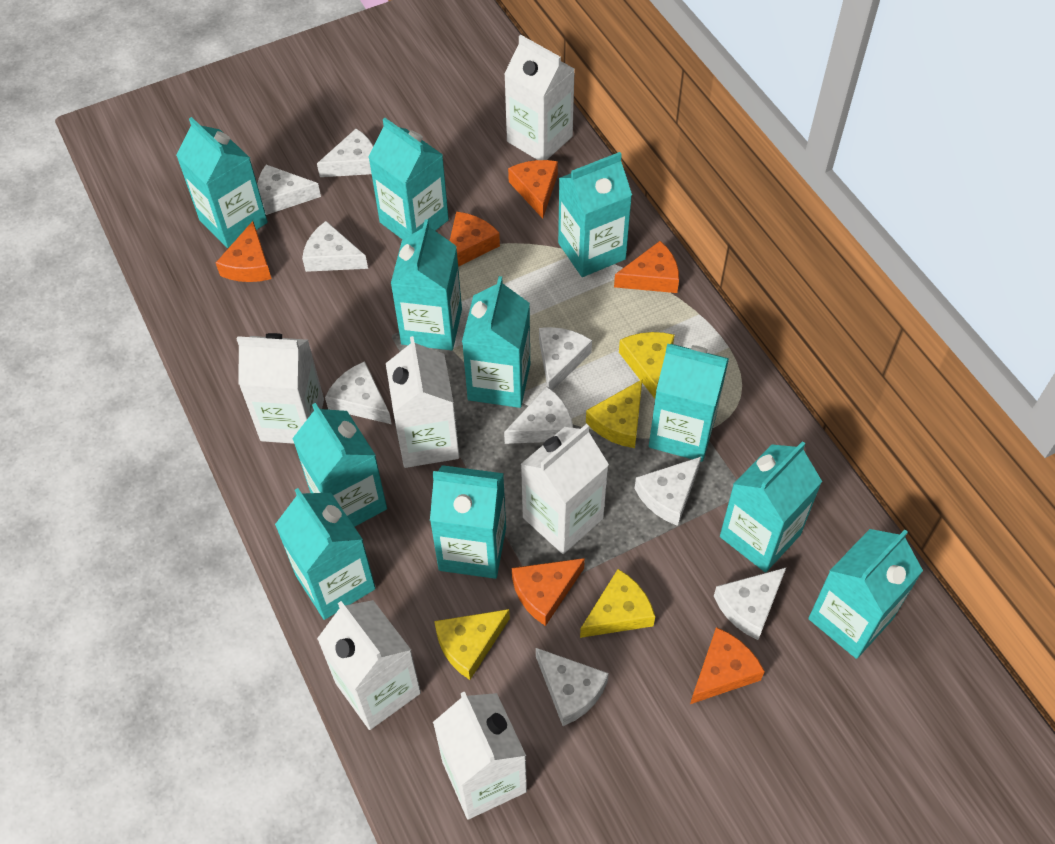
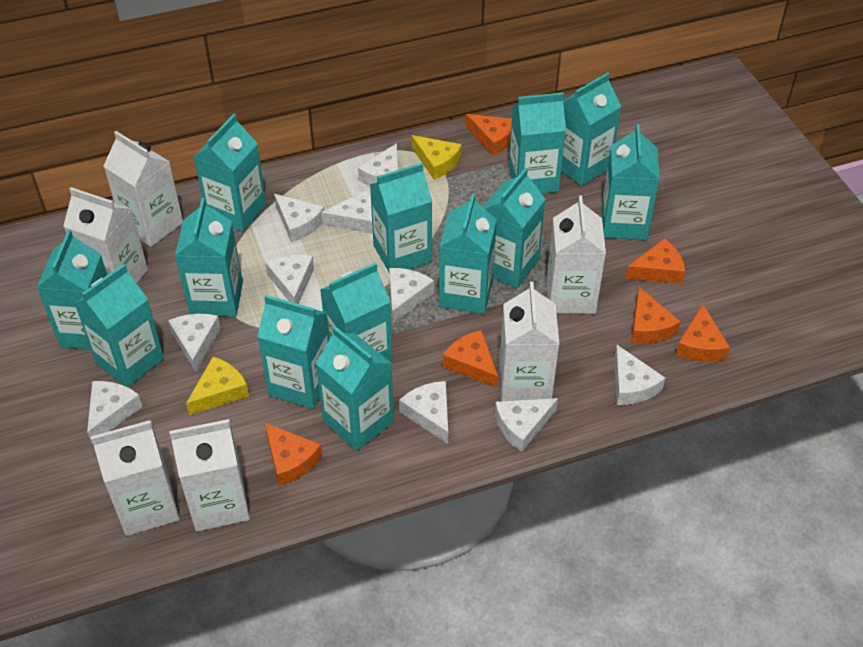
turquoise carton: 11 -> 13
white cheese: 9 -> 10
yellow cheese: 4 -> 2

